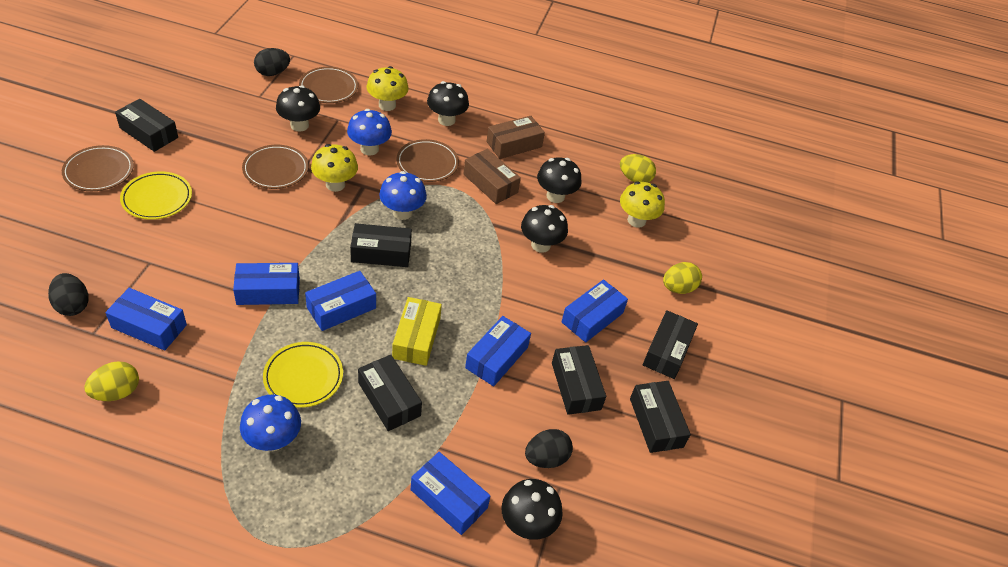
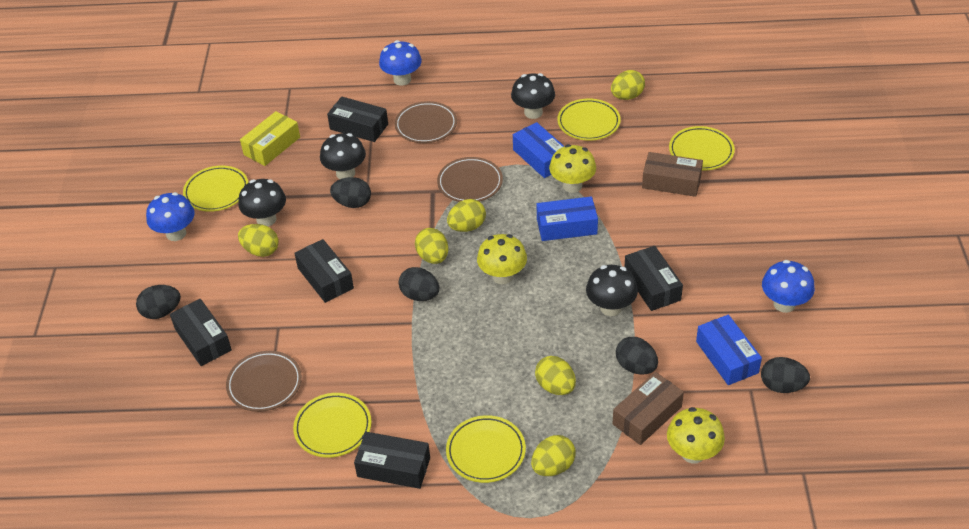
black box: 6 -> 5
black egg: 3 -> 5
black mushroom: 5 -> 4
blue box: 6 -> 3
brown plate: 4 -> 3
yellow egg: 3 -> 6
yellow plate: 2 -> 5

